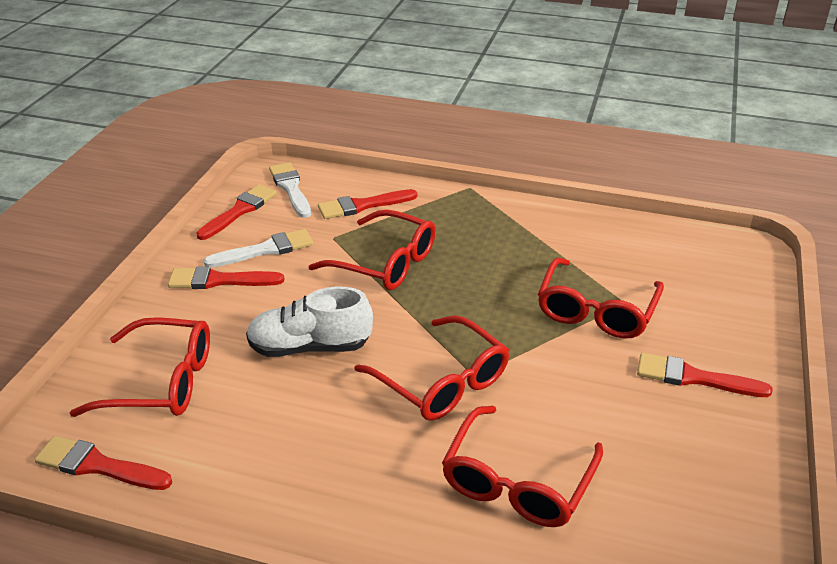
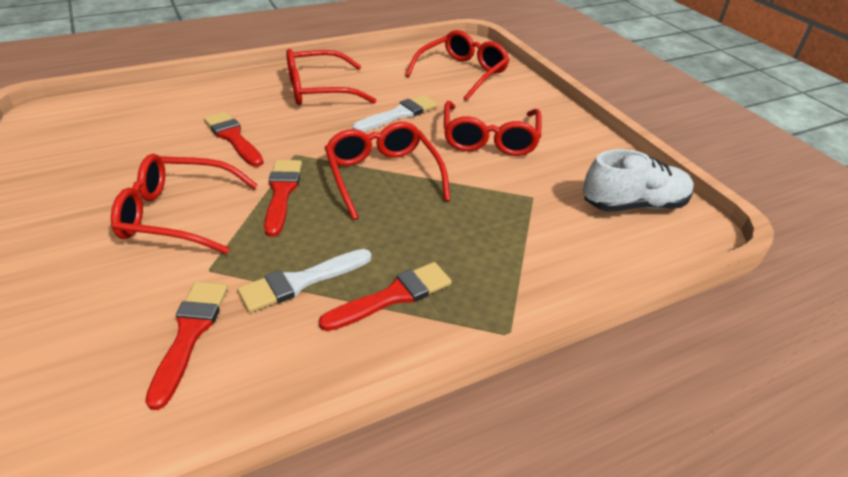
red brush: 5 -> 4

